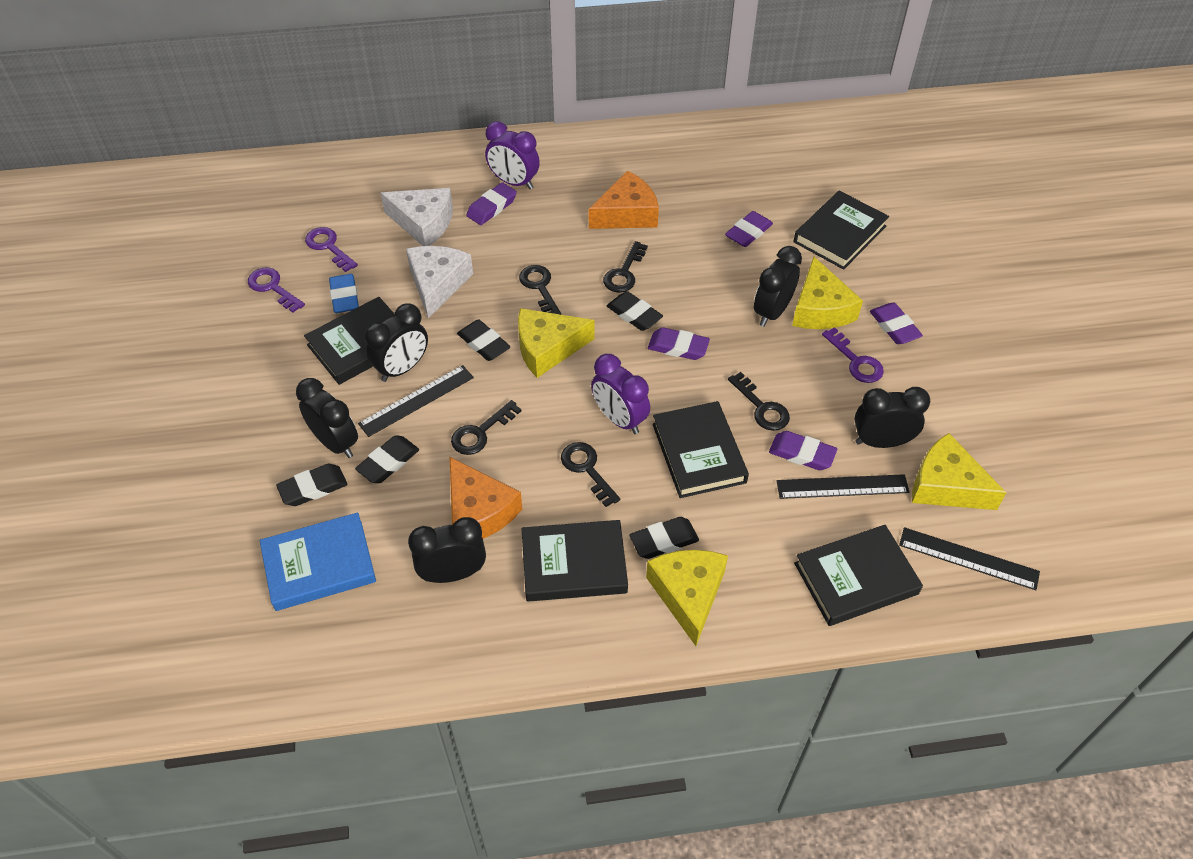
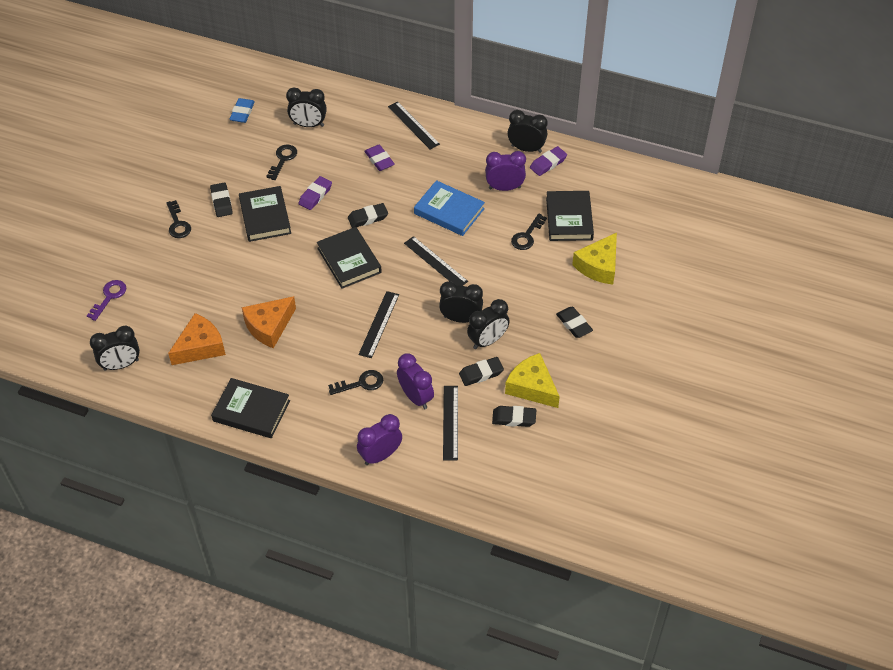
black book: 5 -> 4
black key: 5 -> 4
black ruler: 3 -> 4
purple clock: 2 -> 3
purple eraser: 5 -> 3
purple key: 3 -> 1
white cheese: 2 -> 0
yellow cheese: 4 -> 2

